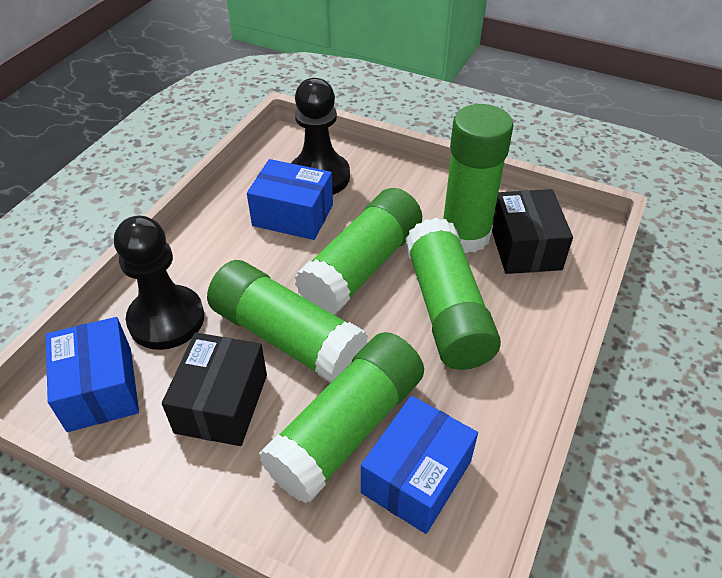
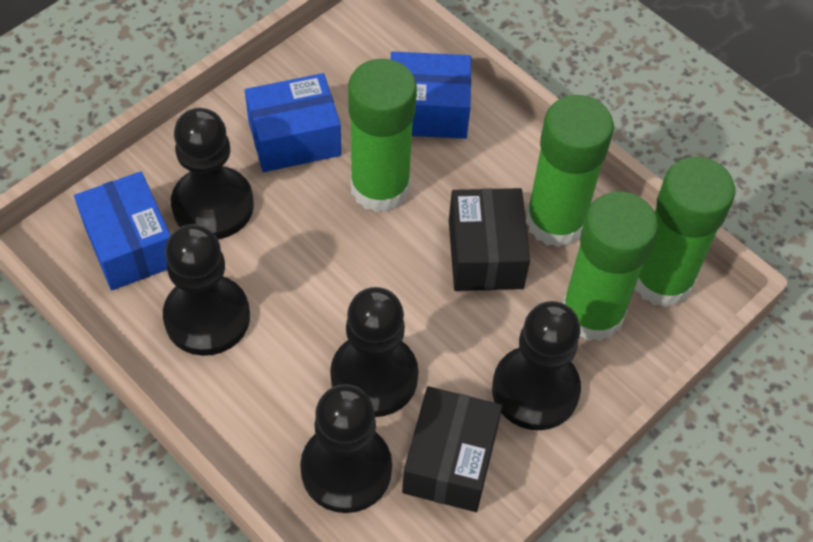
black pawn: 2 -> 5
green glue stick: 5 -> 4

